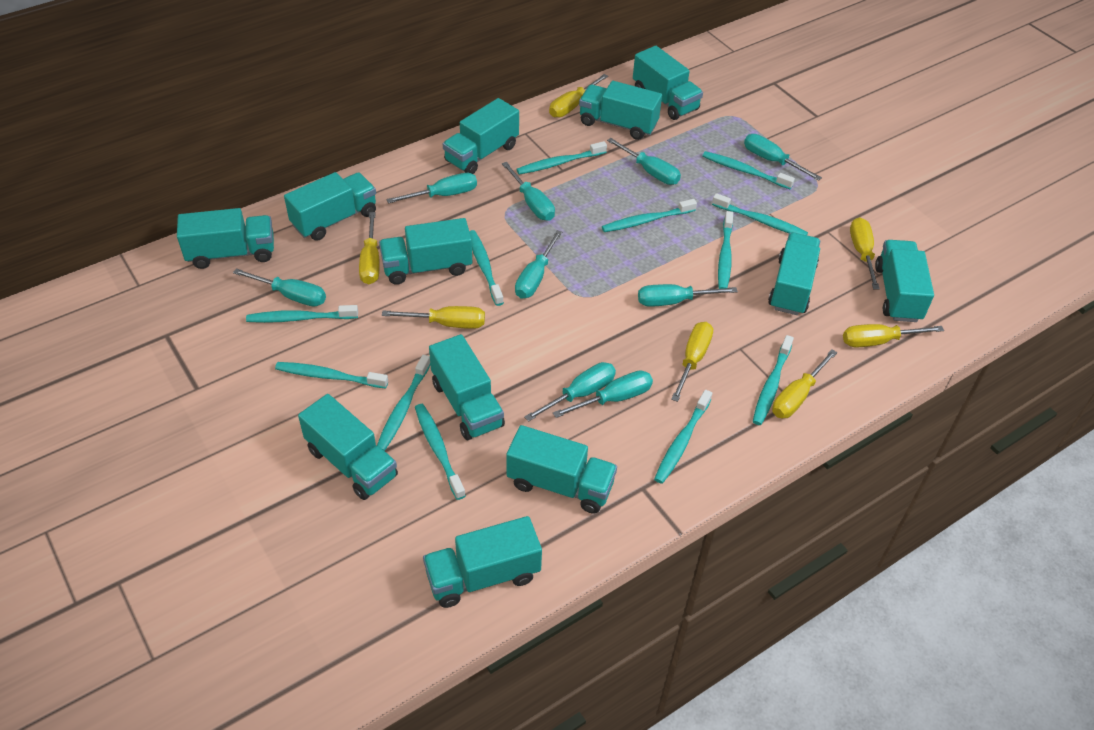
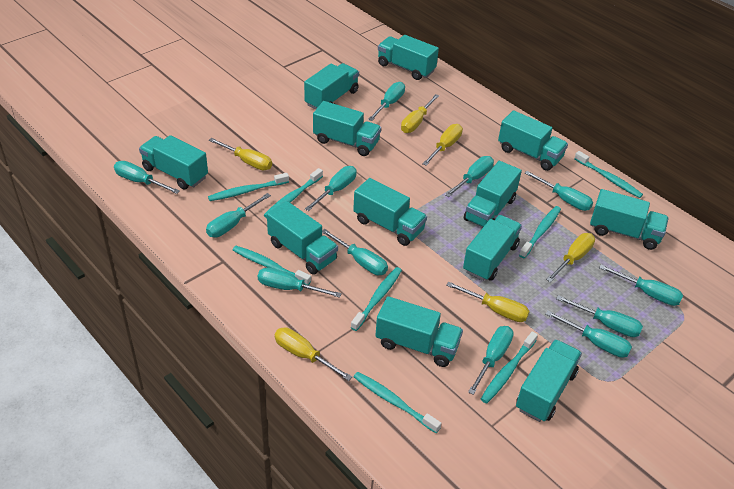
turquoise screwdriver: 9 -> 12
turquoise toothbrush: 12 -> 8
yellow screwdriver: 7 -> 6

